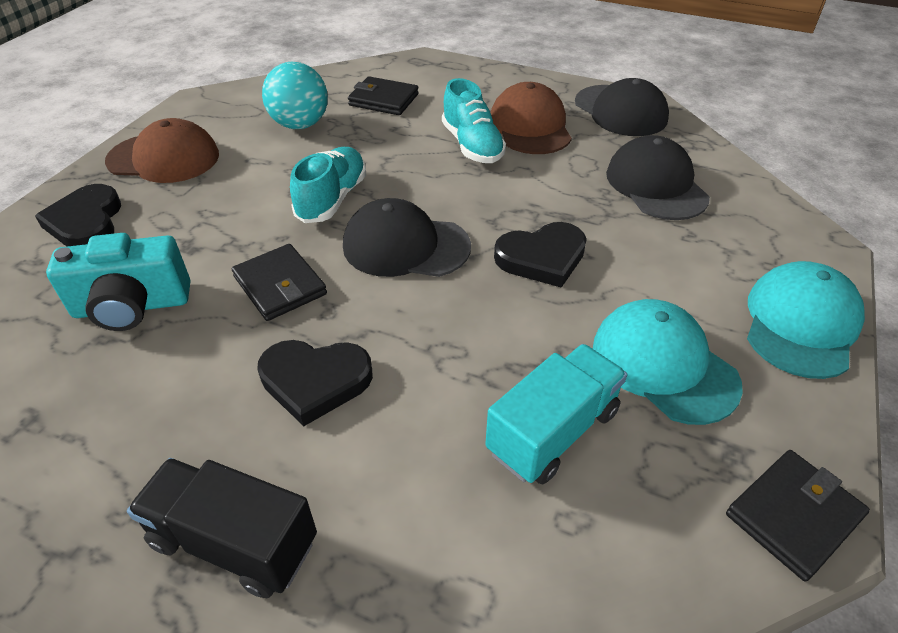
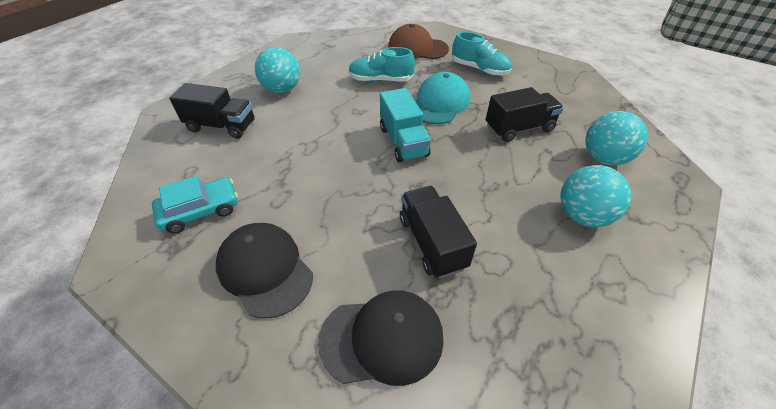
black cap: 3 -> 2
black heart: 3 -> 0
black truck: 1 -> 3
black wallet: 3 -> 0
brown cap: 2 -> 1
turquoise ball: 1 -> 3
turquoise camera: 1 -> 0
turquoise cap: 2 -> 1
turquoise car: 0 -> 1

